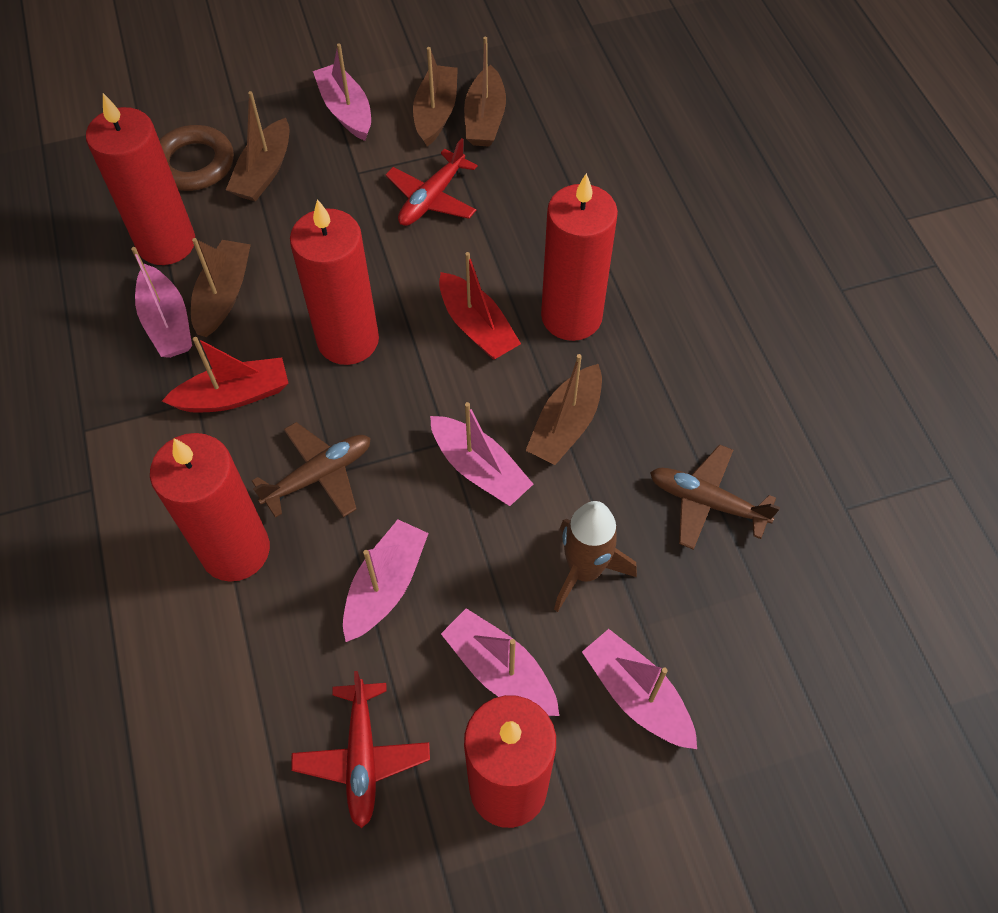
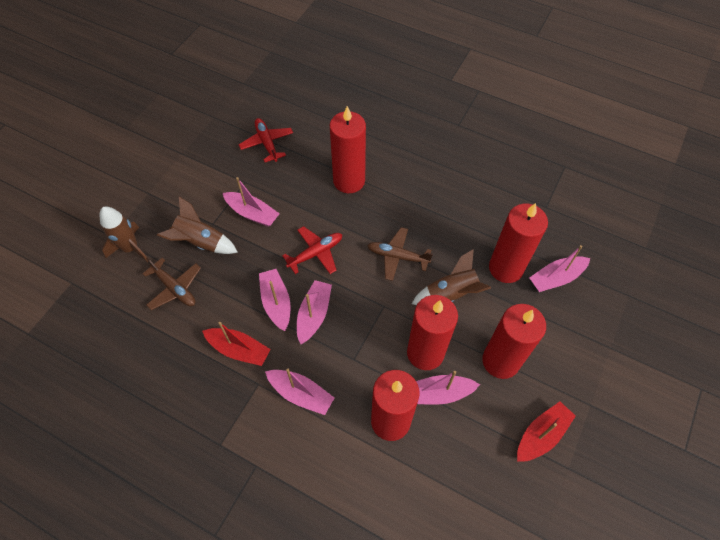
brown boat: 5 -> 0
brown ring: 1 -> 0
brown rocket: 1 -> 3

